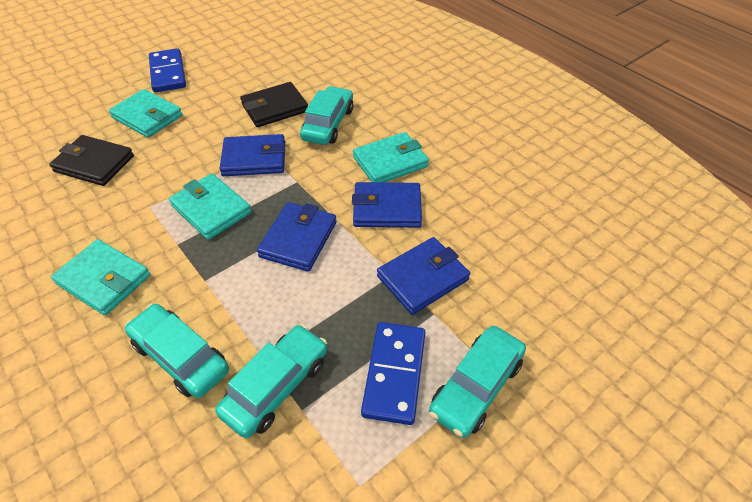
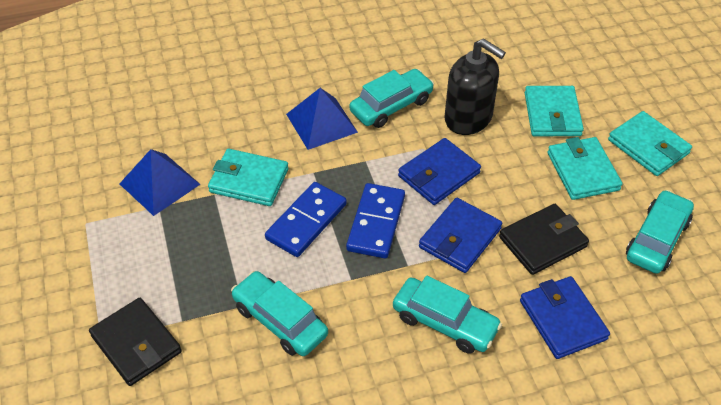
black soap dispenser: 0 -> 1
blue pyramid: 0 -> 2
blue wallet: 4 -> 3

